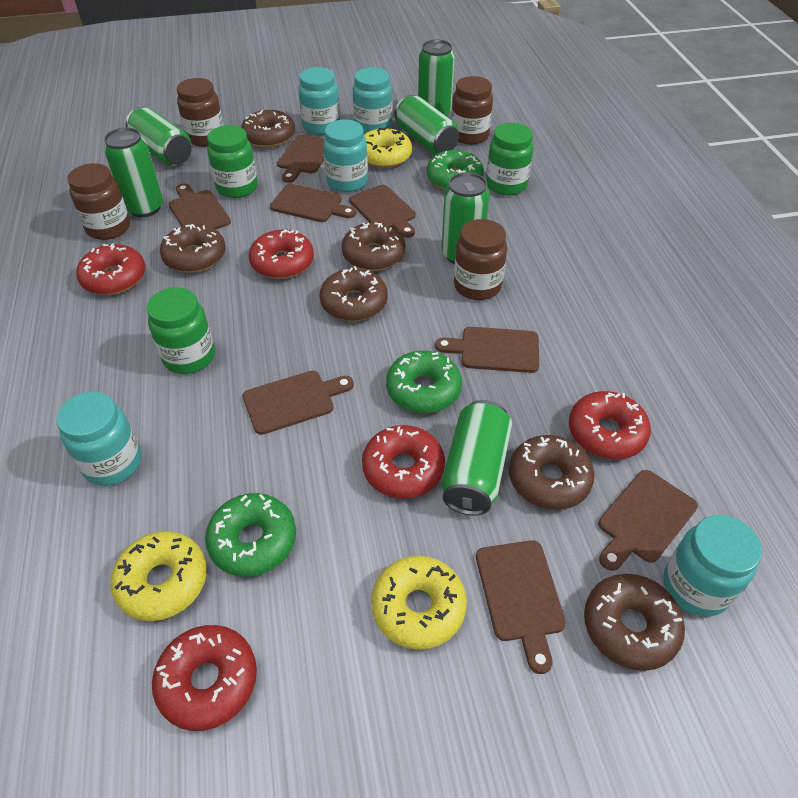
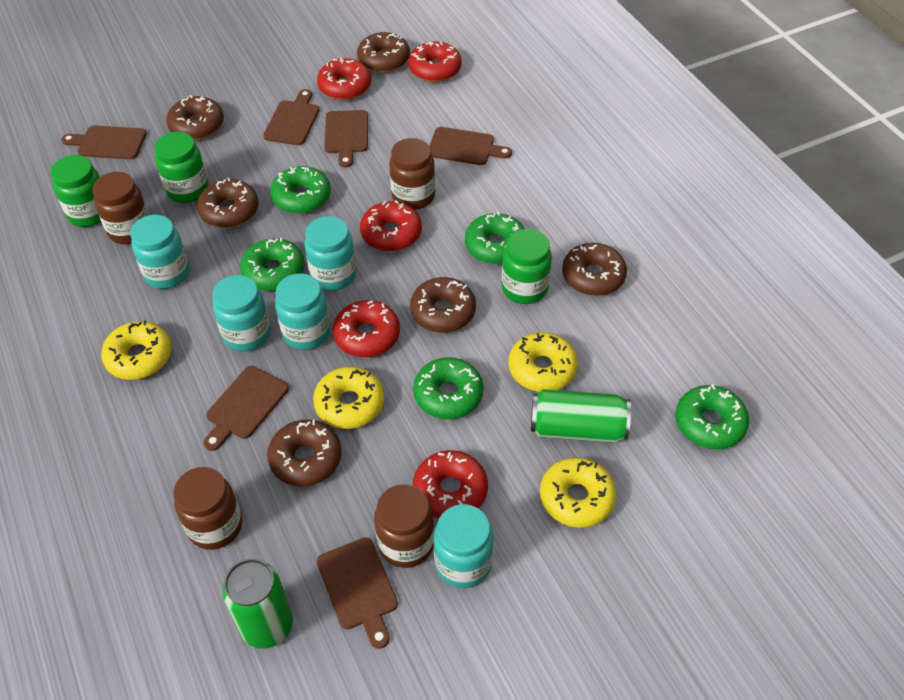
brown cutting board: 8 -> 6
green can: 6 -> 2
green donut: 3 -> 5
yellow donut: 3 -> 4

